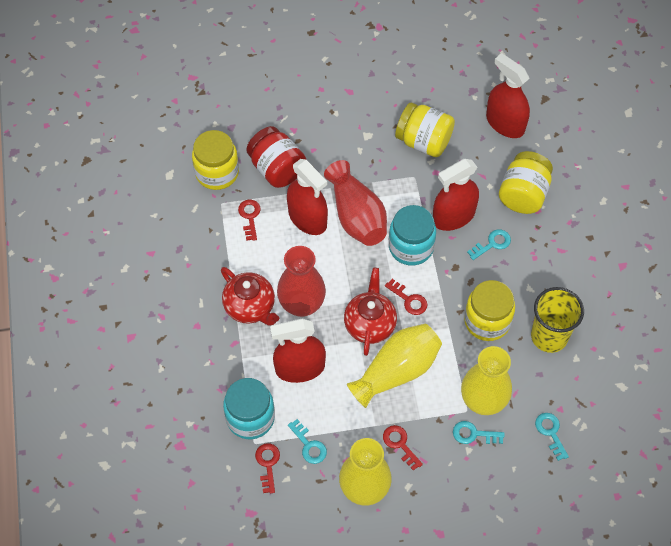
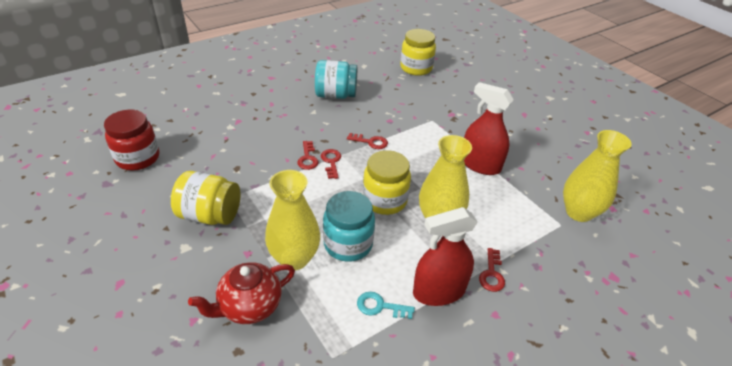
red spray bottle: 4 -> 2
red teapot: 2 -> 1
red vase: 2 -> 0
turquoise key: 4 -> 1
yellow cup: 1 -> 0
yellow jar: 4 -> 3

